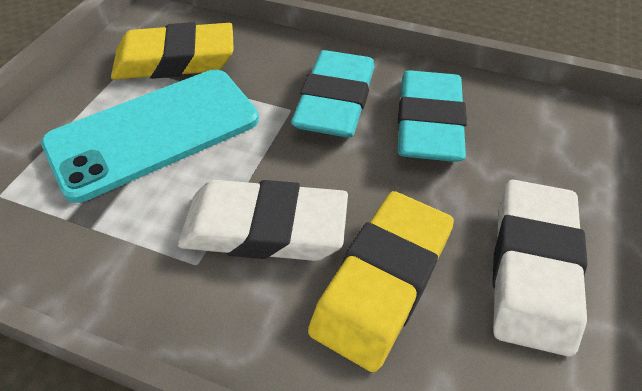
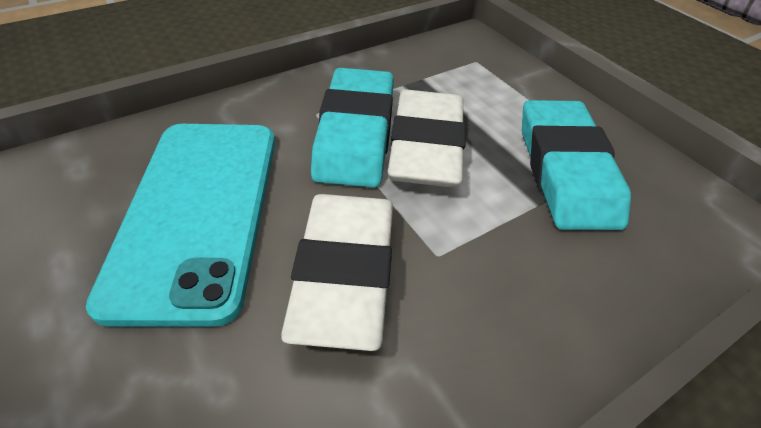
yellow eraser: 2 -> 0

